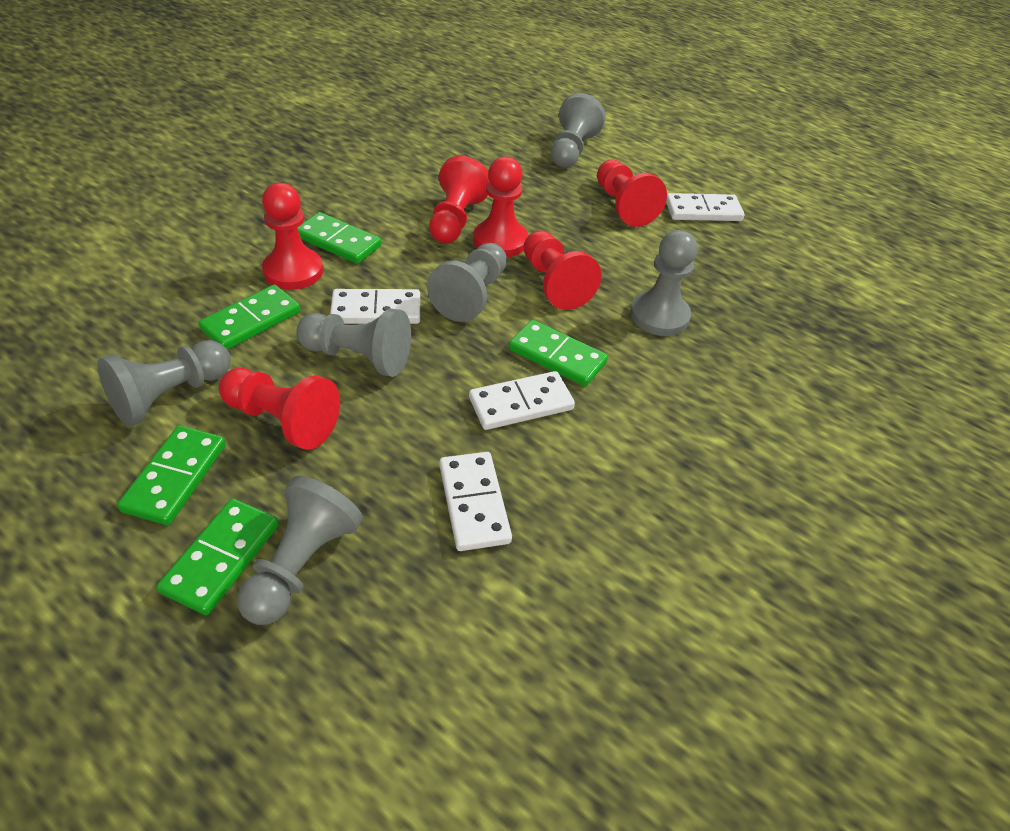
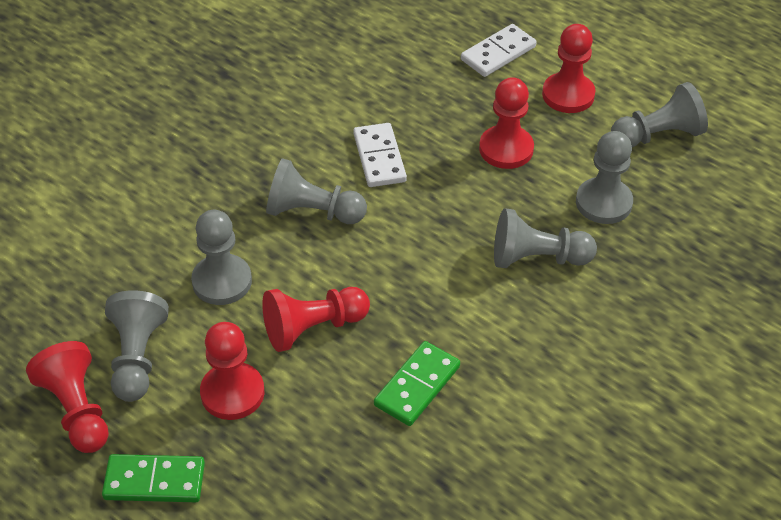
green domino: 5 -> 2
red pawn: 6 -> 5
white domino: 4 -> 2

